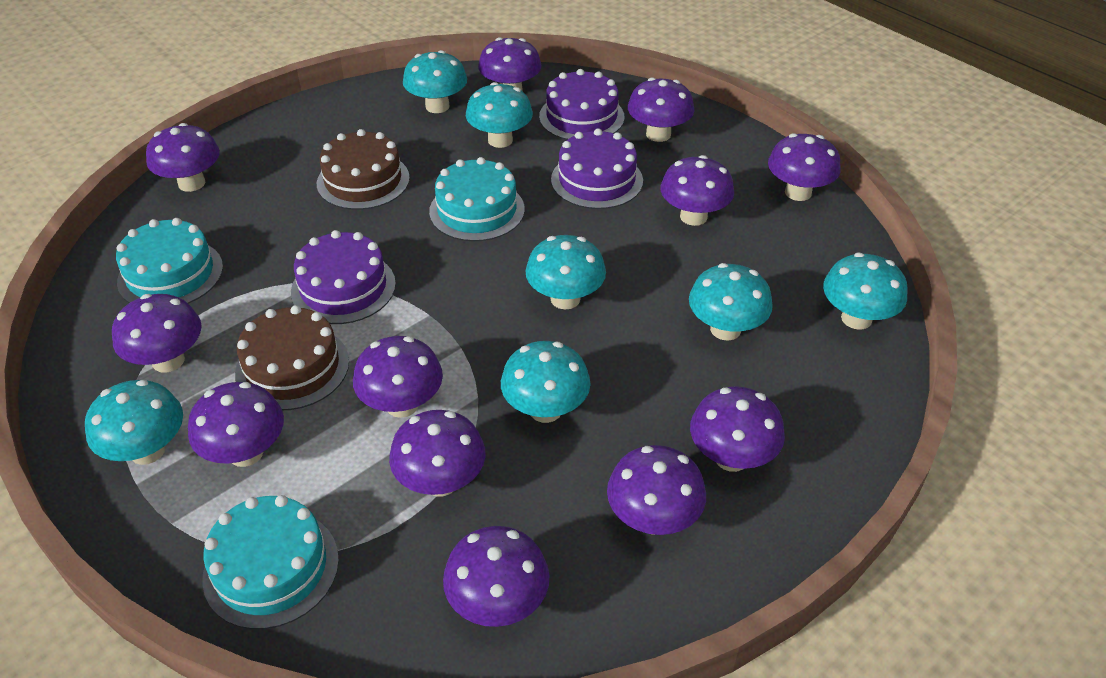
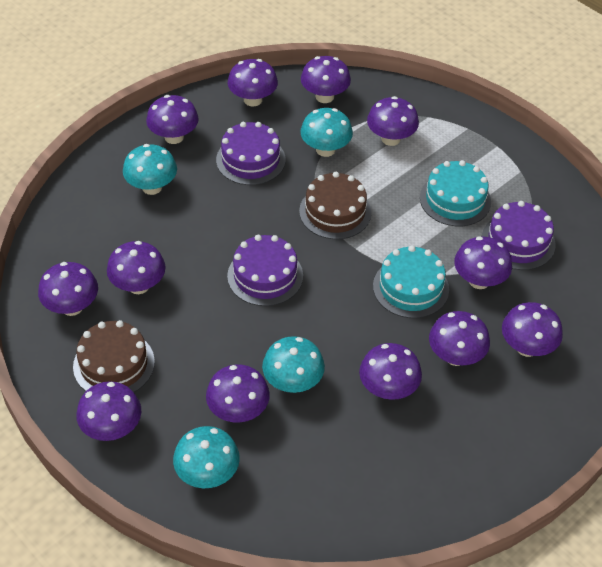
turquoise cake: 3 -> 2
turquoise mushroom: 7 -> 4

